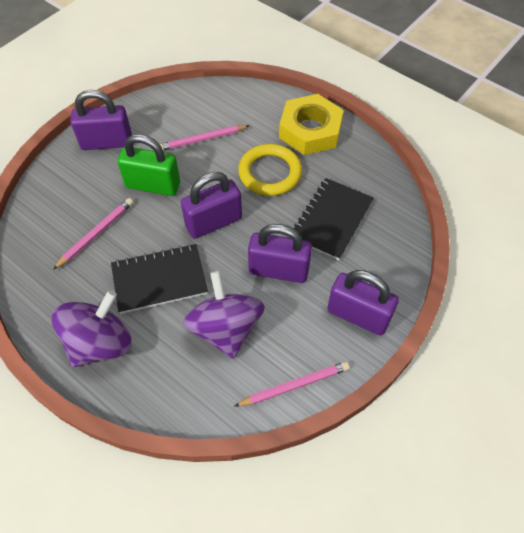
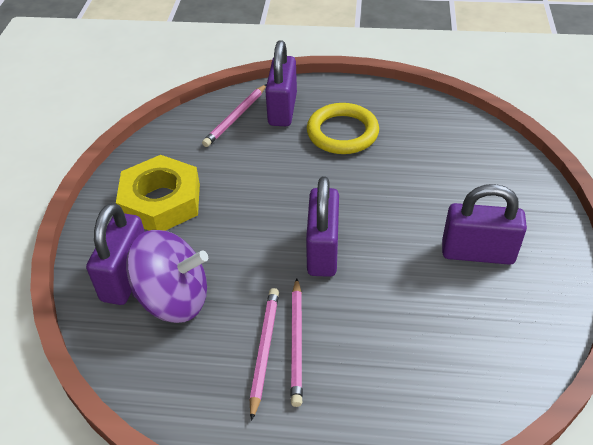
black notebook: 2 -> 0
green padlock: 1 -> 0
purple spinning top: 2 -> 1

